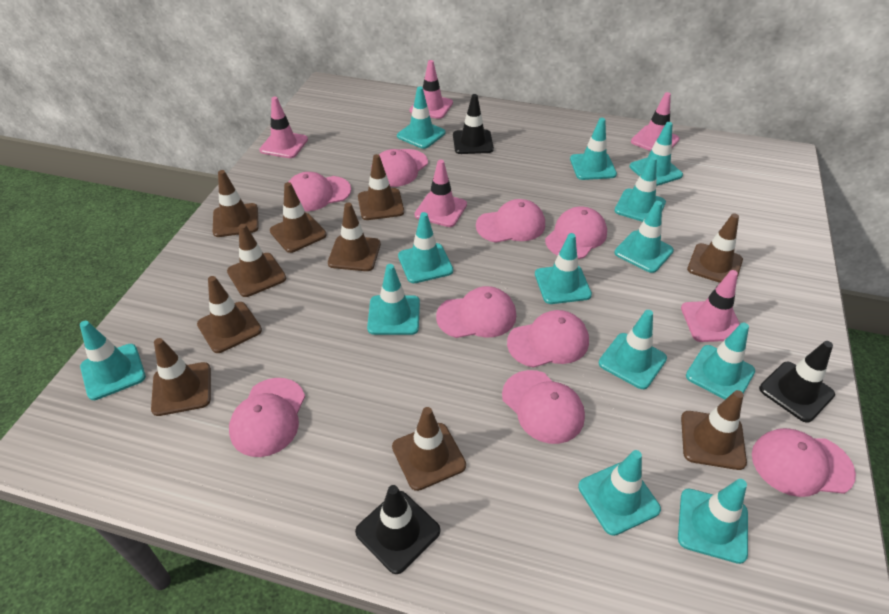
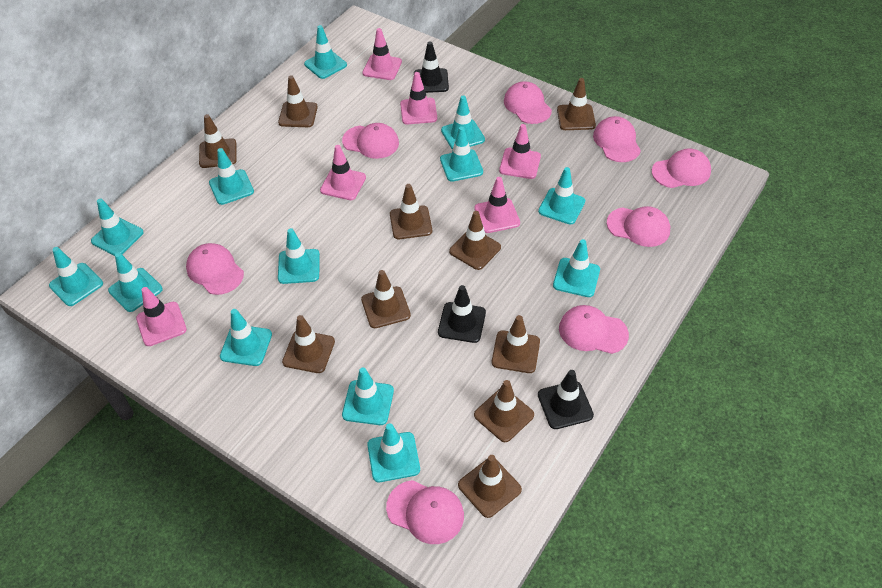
pink cap: 9 -> 8
pink traffic cone: 5 -> 6

